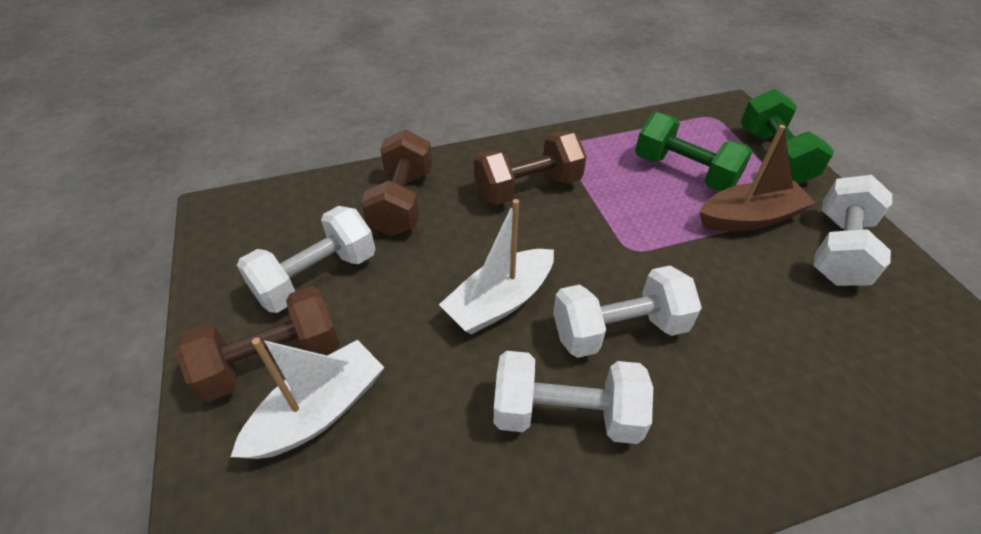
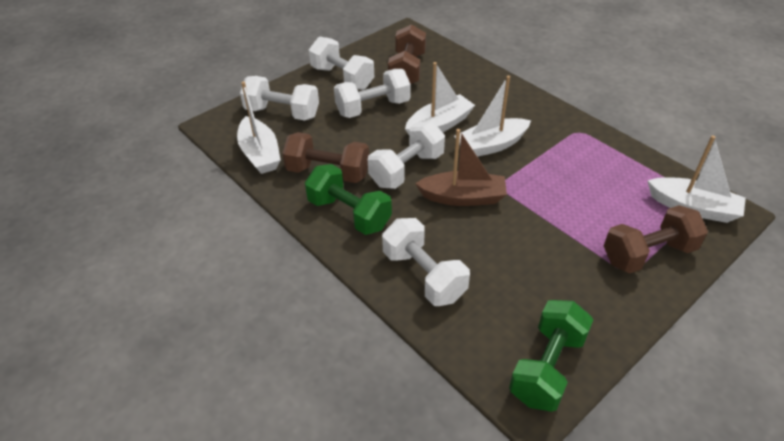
white boat: 2 -> 4
white dumbbell: 4 -> 5

